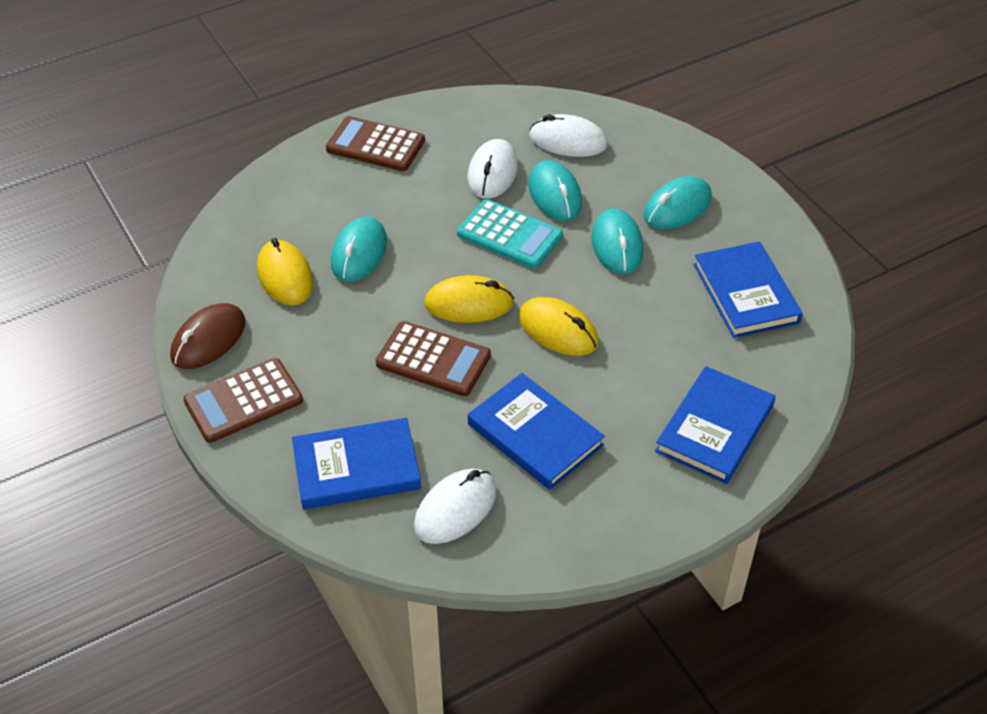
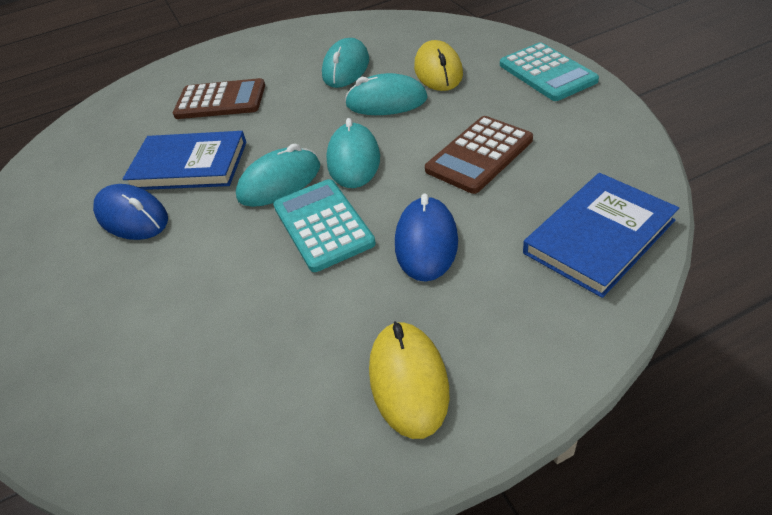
blue book: 4 -> 2
blue mouse: 0 -> 2
brown calculator: 3 -> 2
brown mouse: 1 -> 0
turquoise calculator: 1 -> 2
white mouse: 3 -> 0
yellow mouse: 3 -> 2

